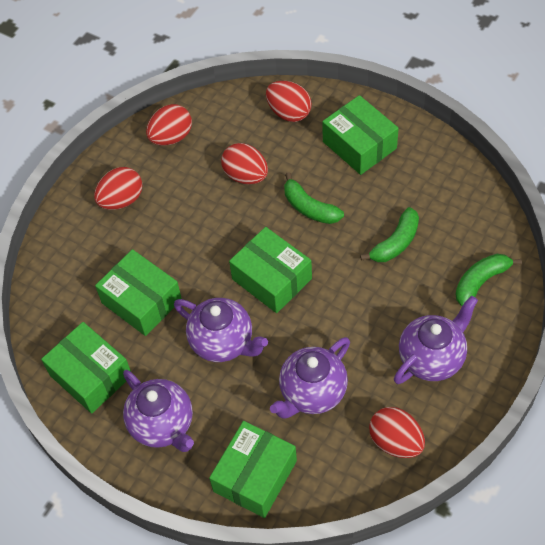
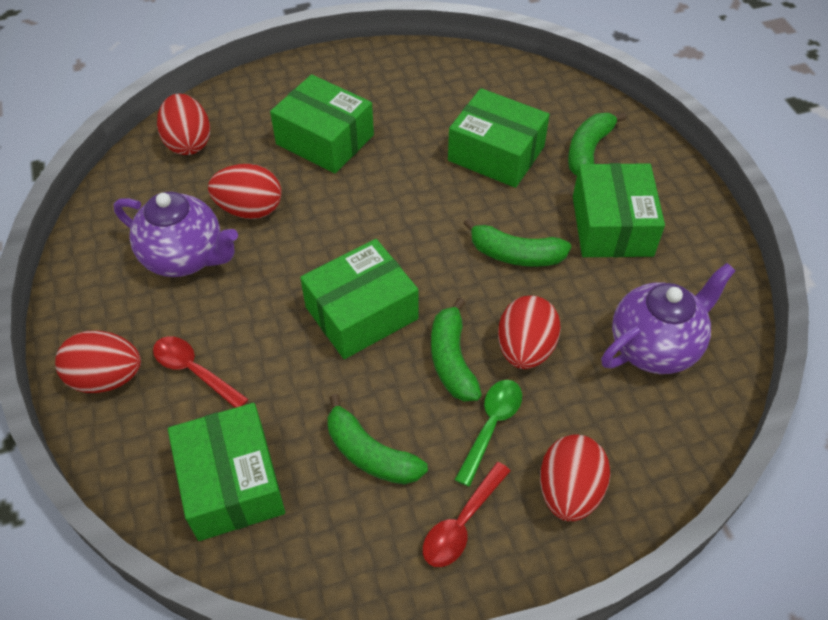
green banana: 3 -> 4
green spoon: 0 -> 1
purple teapot: 4 -> 2
red spoon: 0 -> 2

